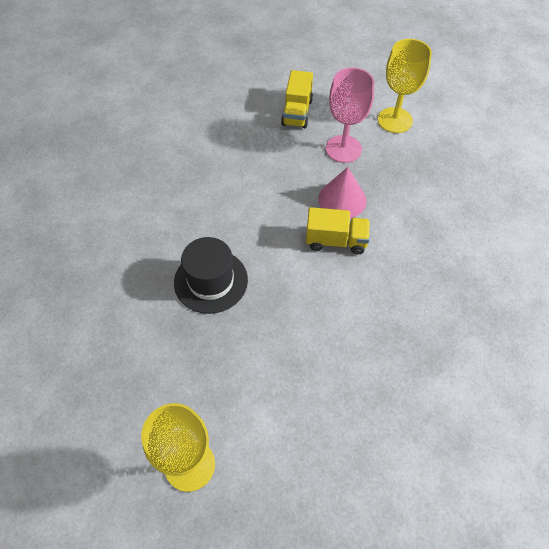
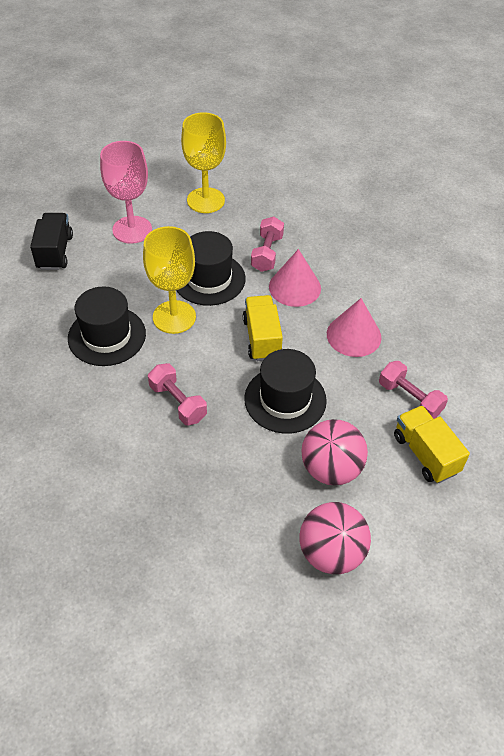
black hat: 1 -> 3
black truck: 0 -> 1
pink ball: 0 -> 2
pink cone: 1 -> 2
pink dumbbell: 0 -> 3

